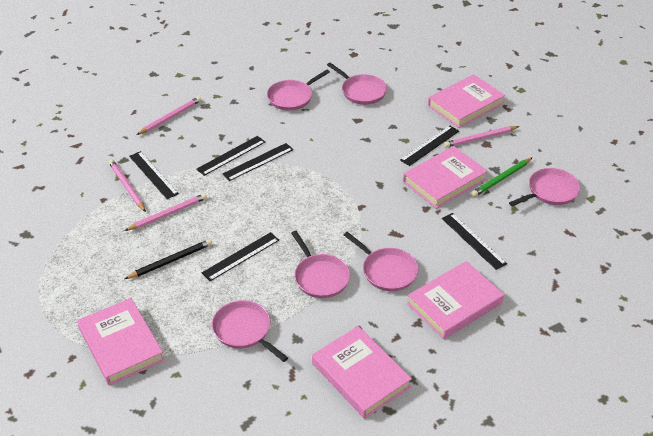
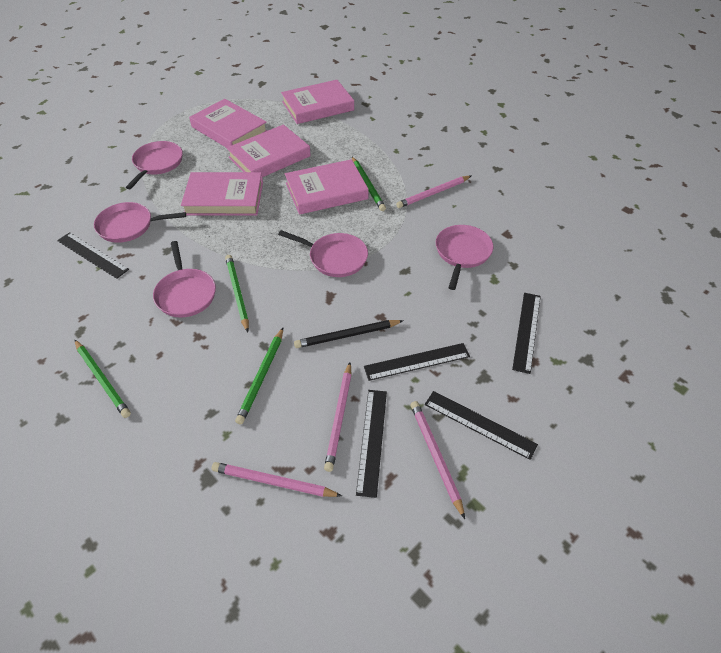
black ruler: 6 -> 5
green pencil: 1 -> 4
pink pan: 6 -> 5

